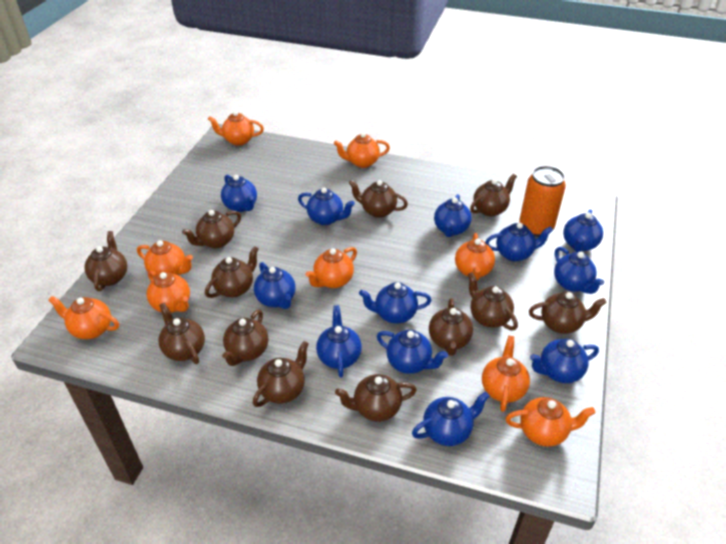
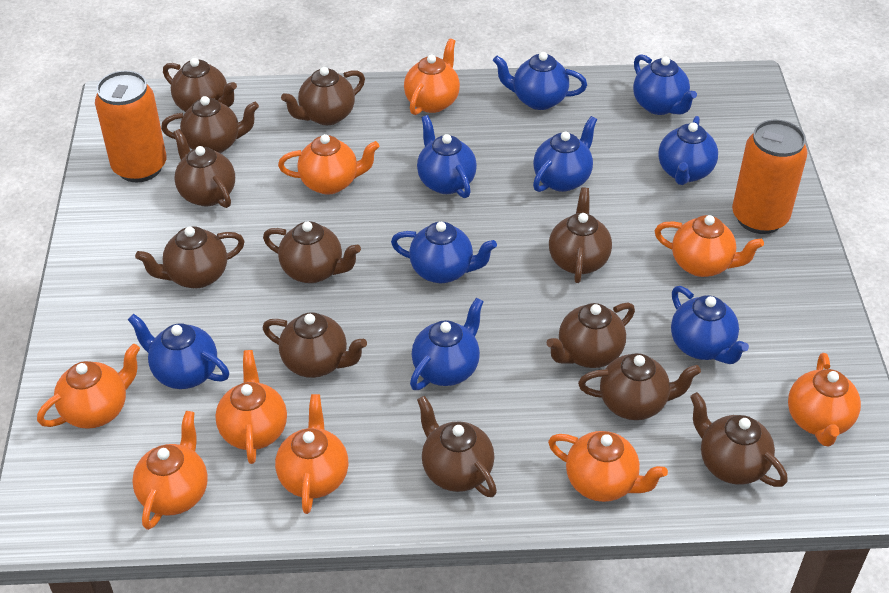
blue teapot: 12 -> 9
orange can: 1 -> 2

